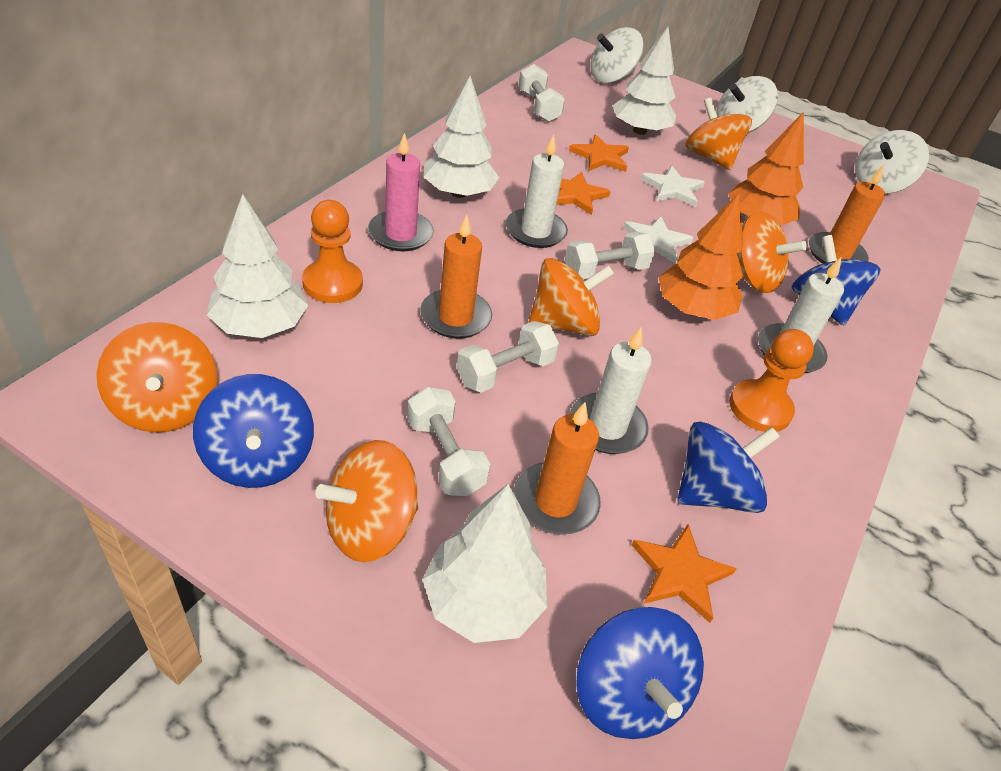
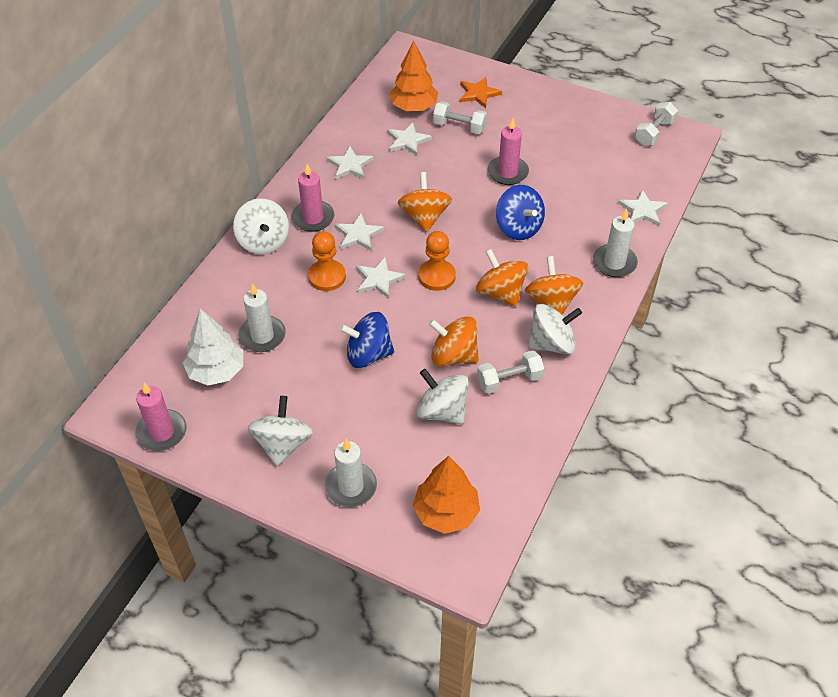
blue spinning top: 4 -> 2
orange candle: 3 -> 0
orange spinning top: 5 -> 4
orange star: 3 -> 1
pink candle: 1 -> 3
white dumbbell: 4 -> 3
white spinning top: 3 -> 4
white star: 2 -> 5
white tree: 4 -> 1

